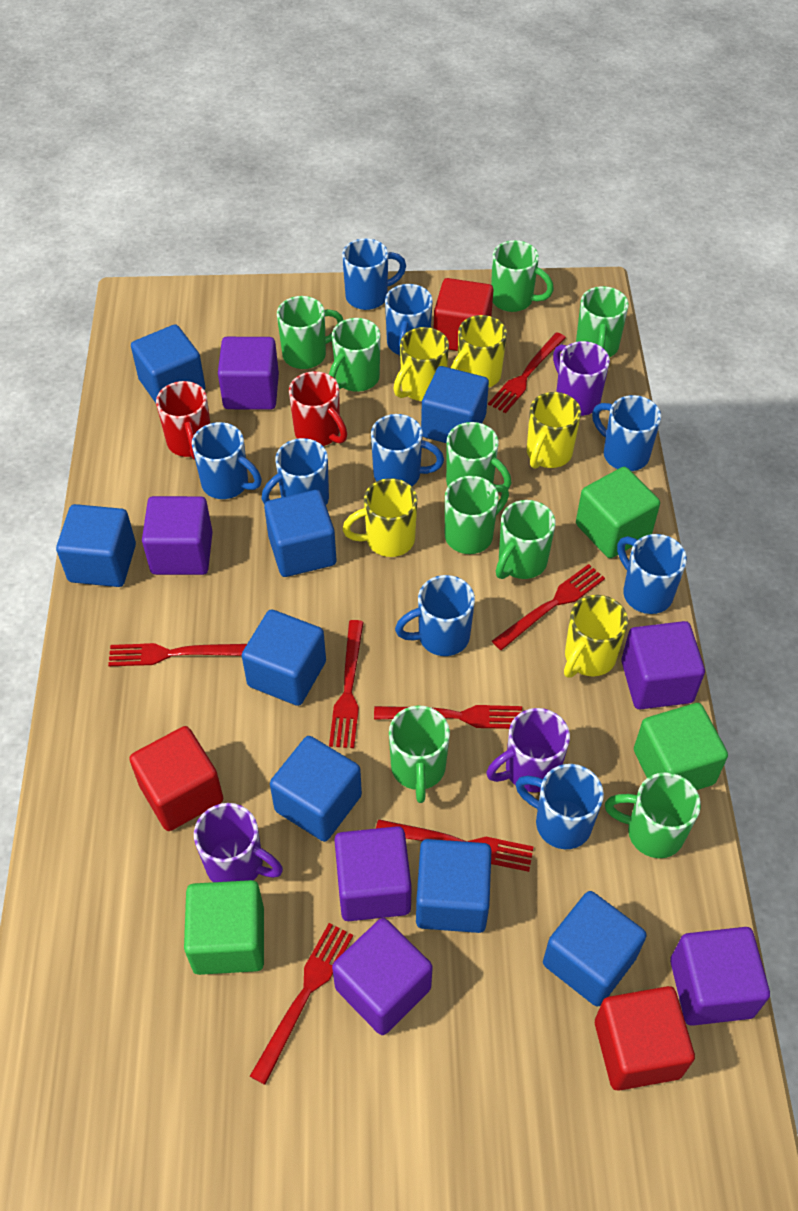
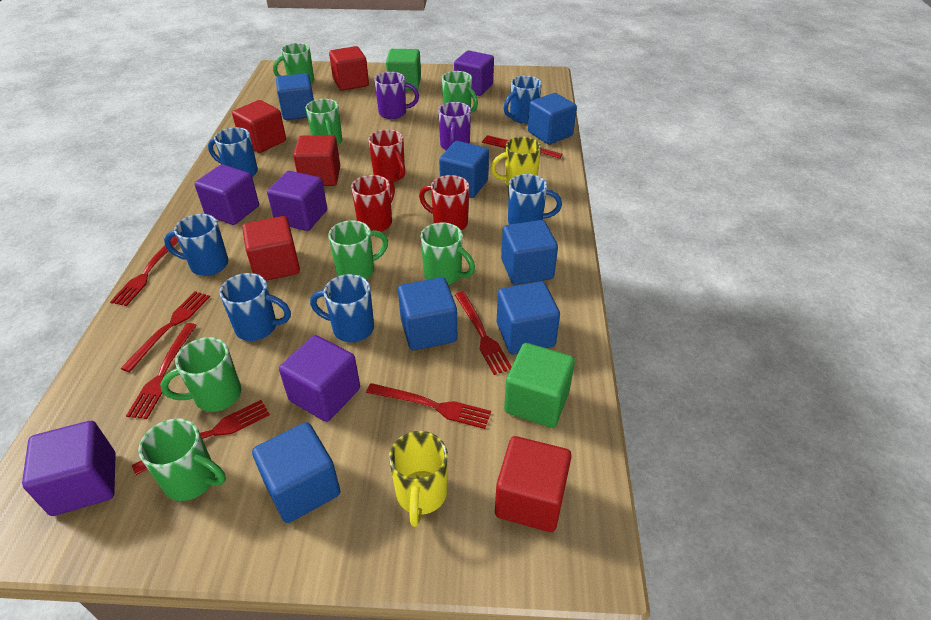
blue cube: 8 -> 7
blue mug: 9 -> 6
green cube: 3 -> 2
green mug: 9 -> 7
purple cube: 6 -> 5
purple mug: 3 -> 2
red cube: 3 -> 5
red mug: 2 -> 3
yellow mug: 5 -> 2

